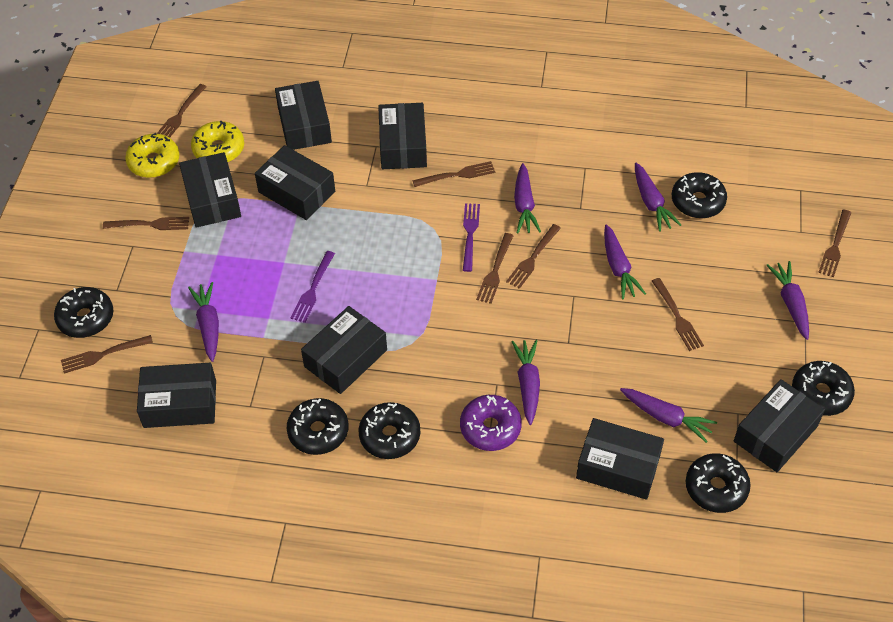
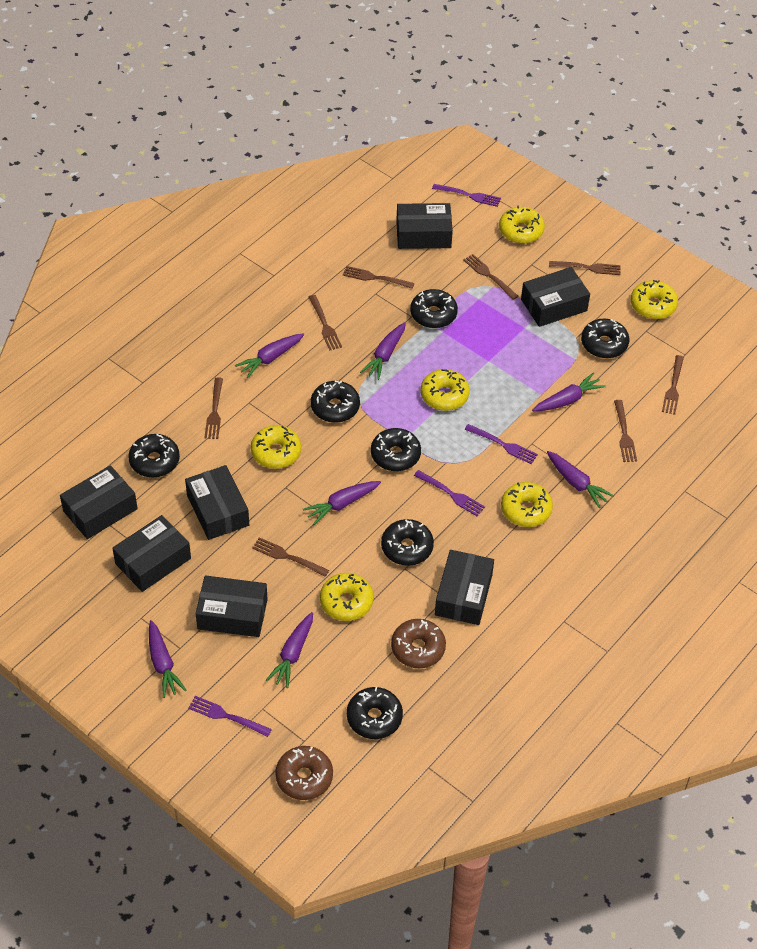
black box: 8 -> 7
black donut: 6 -> 7
brown donut: 0 -> 2
purple donut: 1 -> 0
purple fork: 2 -> 4
yellow donut: 2 -> 6

